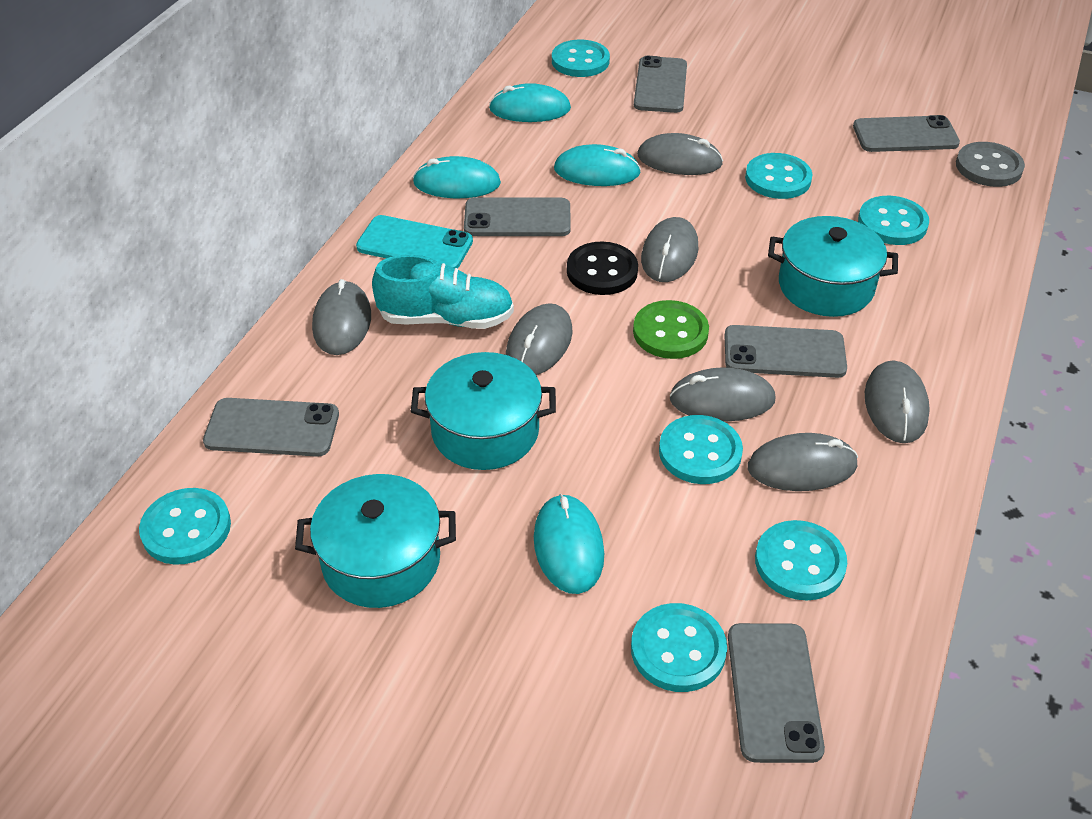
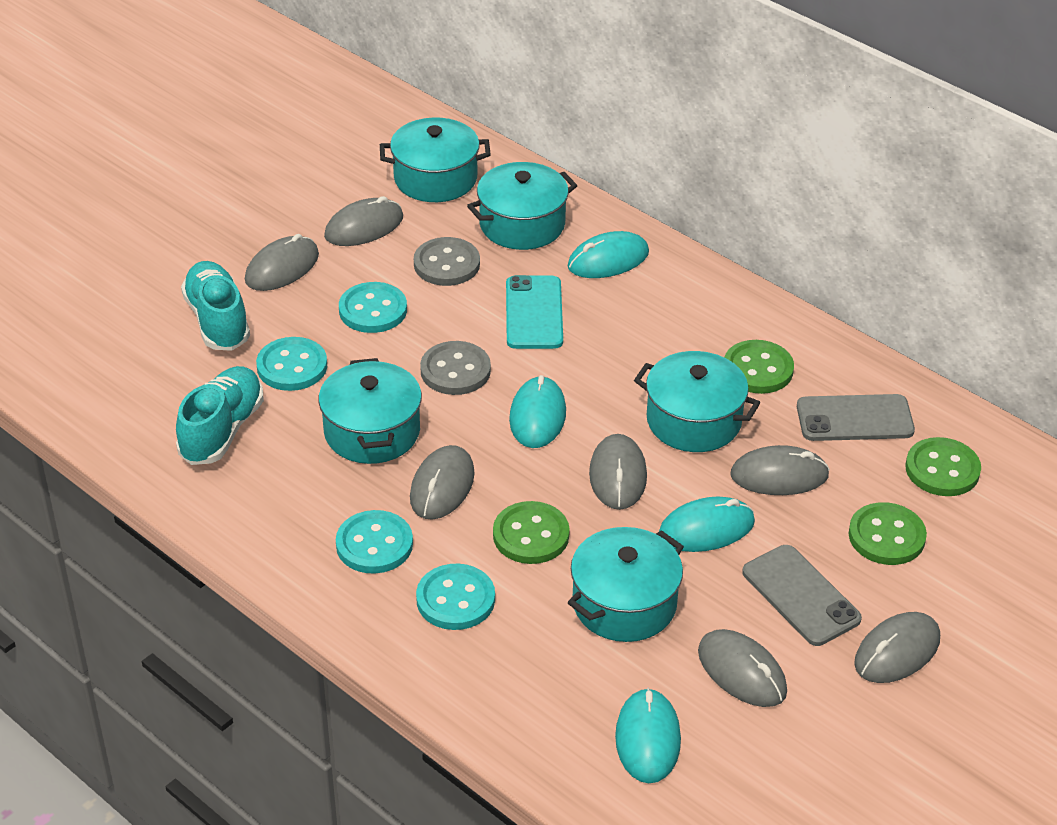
black button: 1 -> 0
green button: 1 -> 4
grey button: 1 -> 2
grey phone: 6 -> 2
turquoise button: 7 -> 4
turquoise pot: 3 -> 5
turquoise shoe: 1 -> 2

